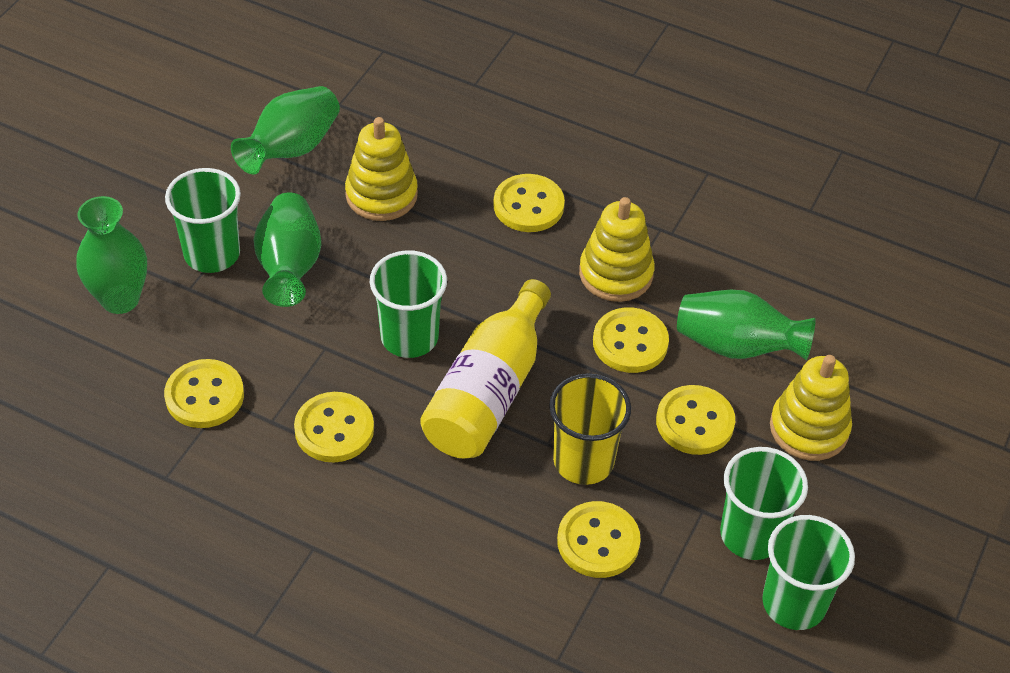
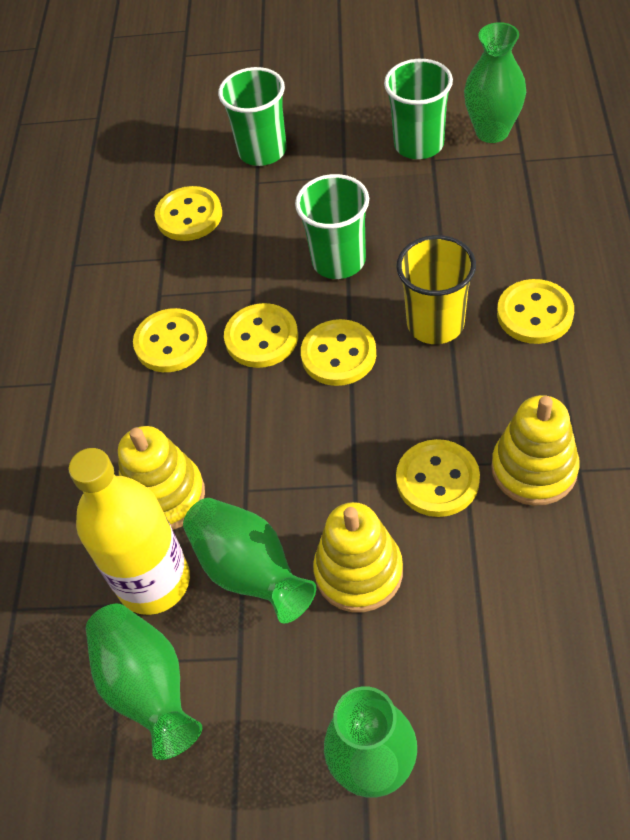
green cup: 4 -> 3

